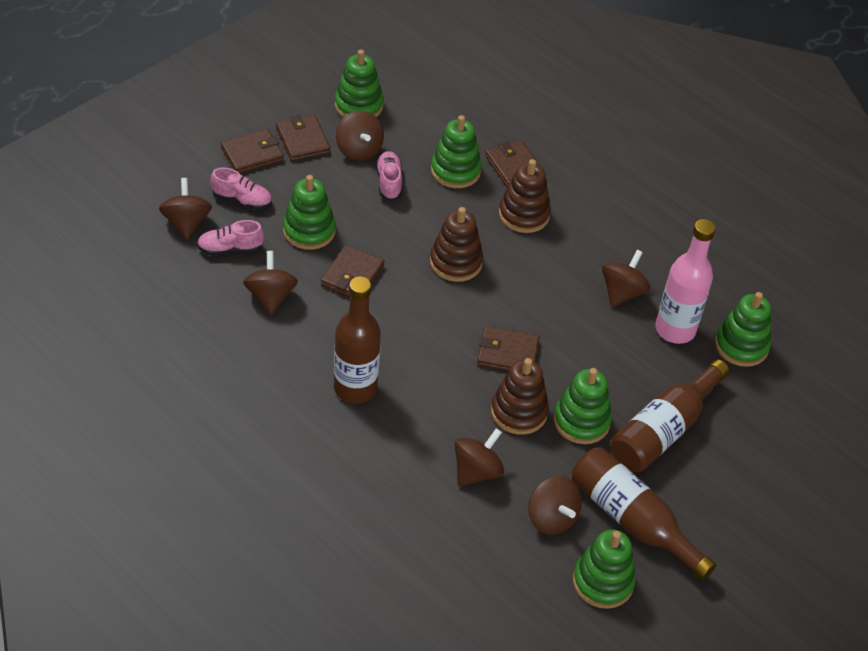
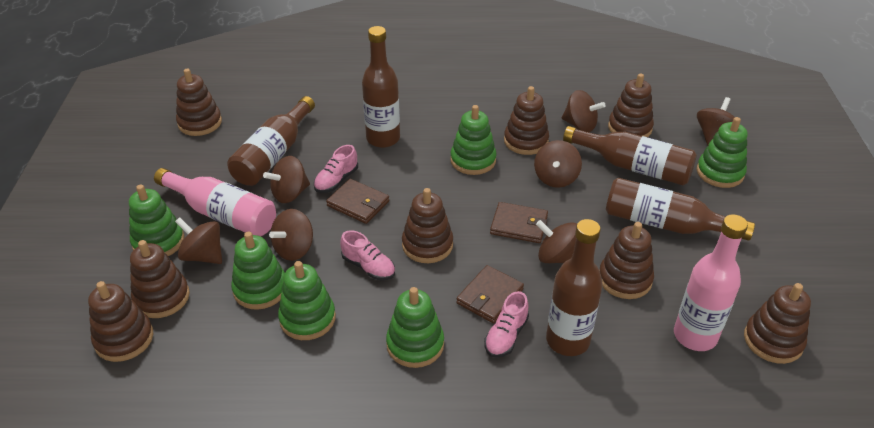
brown bottle: 3 -> 5
brown spinning top: 6 -> 7
brown stacking toy: 3 -> 8
brown wallet: 5 -> 3
pink bottle: 1 -> 2

